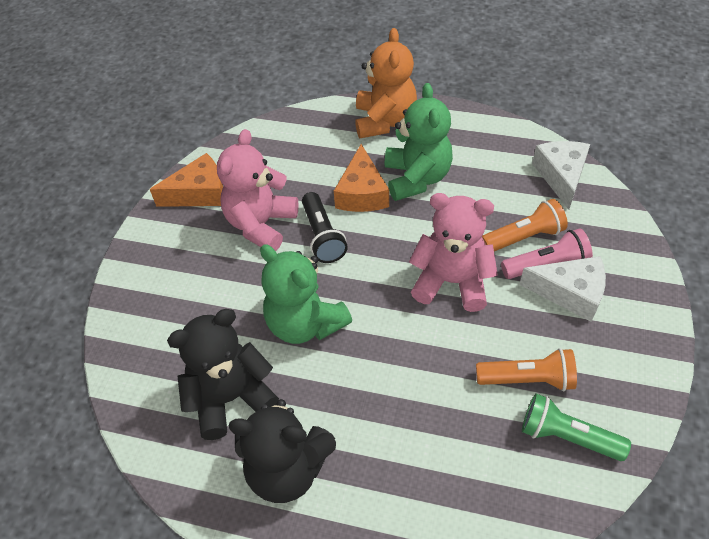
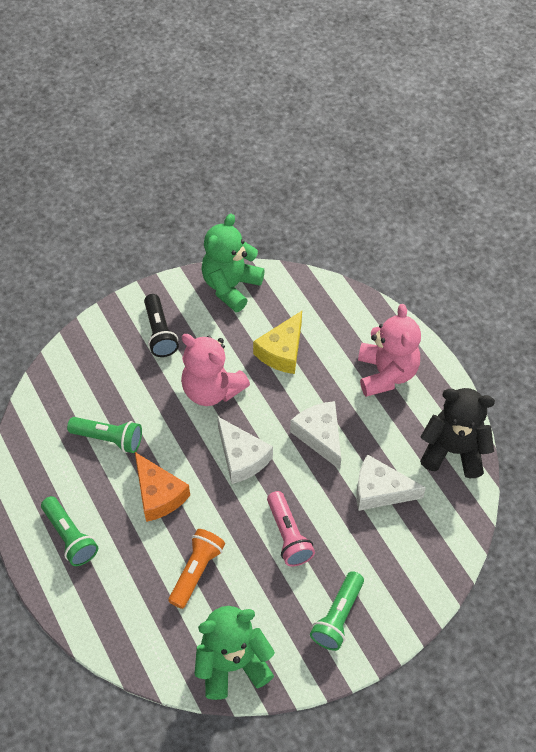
black teddy bear: 2 -> 1
green flashlight: 1 -> 3
orange cheese: 2 -> 1
orange flashlight: 2 -> 1
orange teddy bear: 1 -> 0
white cheese: 2 -> 3
yellow cheese: 0 -> 1

